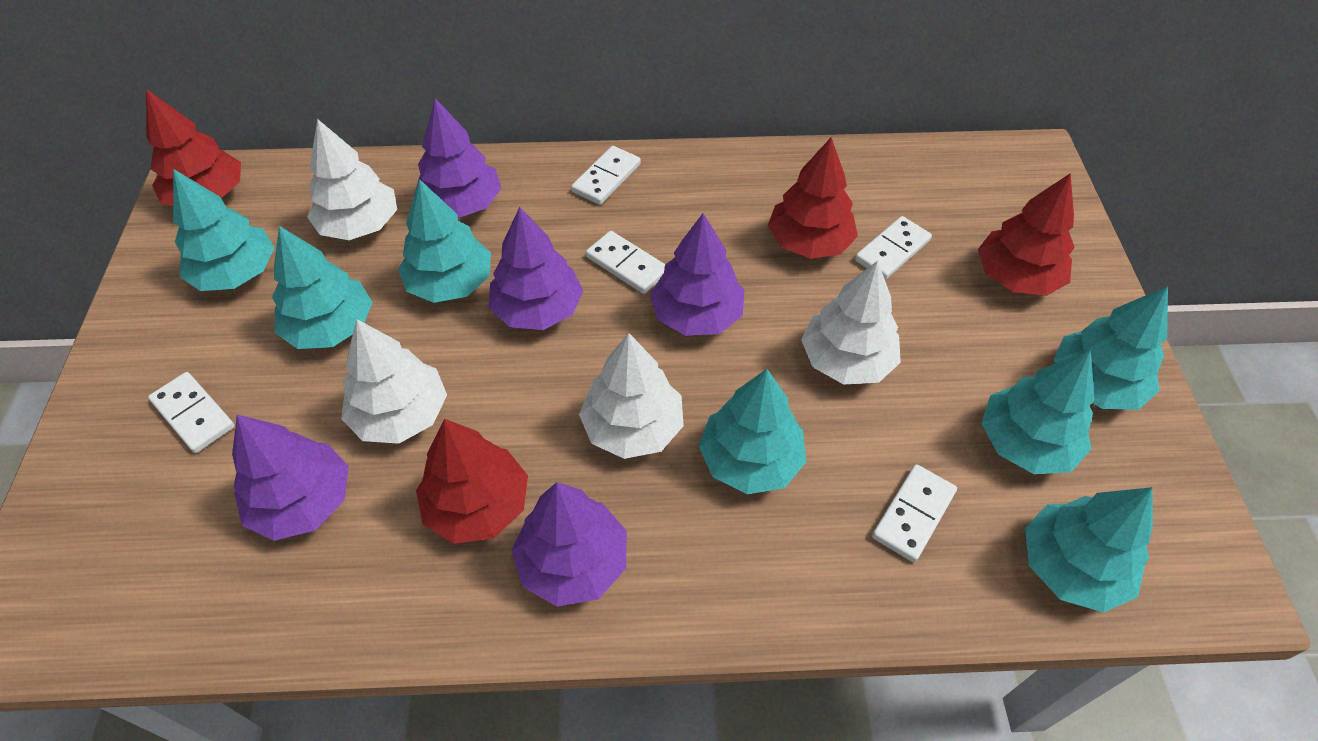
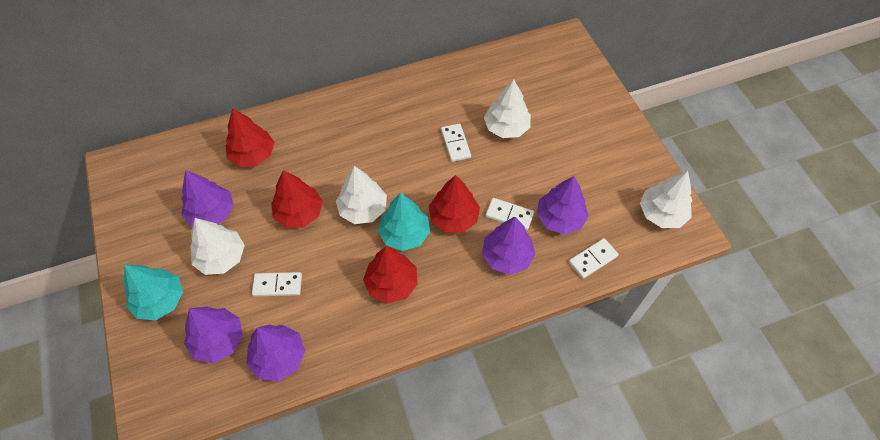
turquoise tree: 7 -> 2
white domino: 5 -> 4

